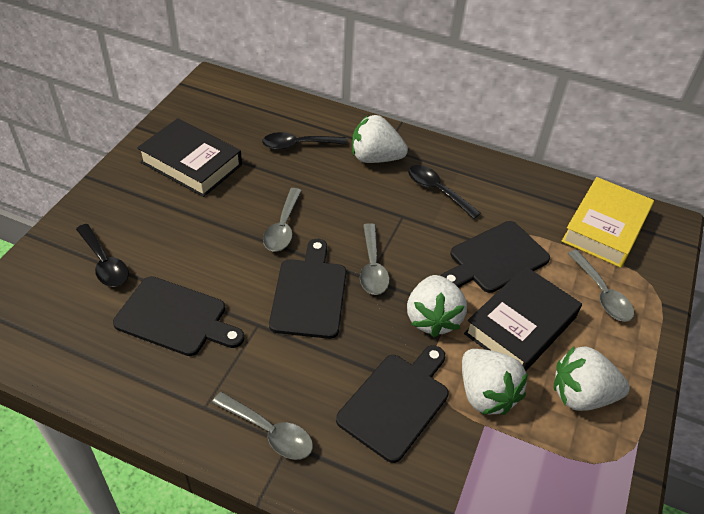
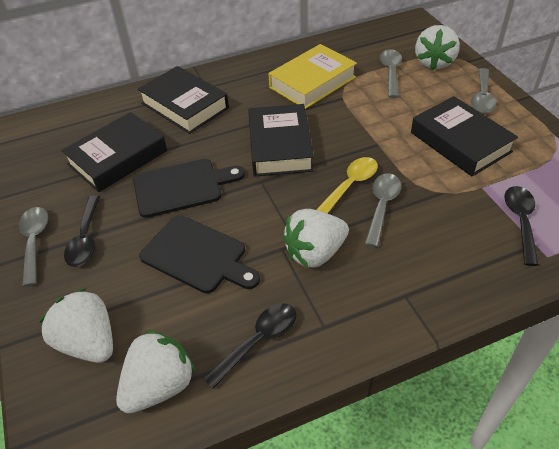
black book: 2 -> 4
black cutting board: 4 -> 2
yellow spoon: 0 -> 1

